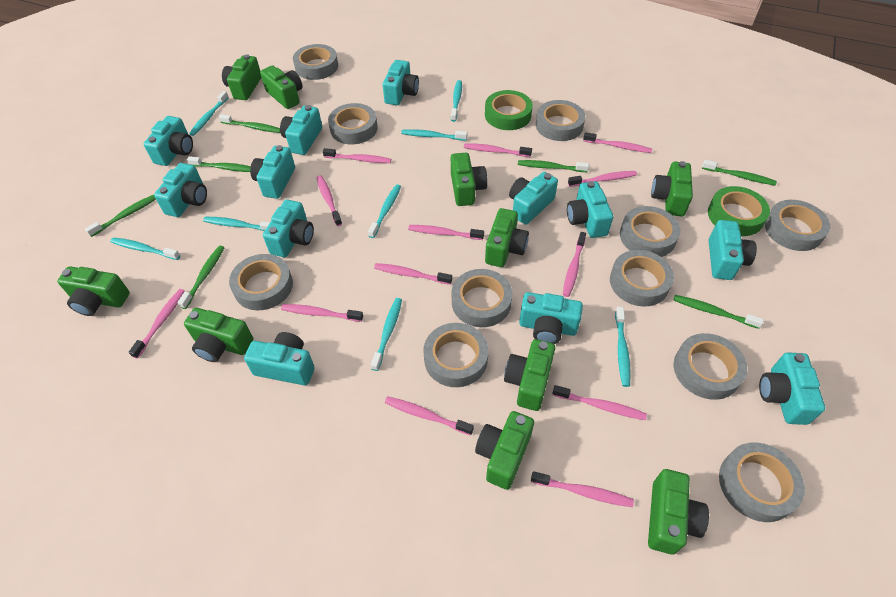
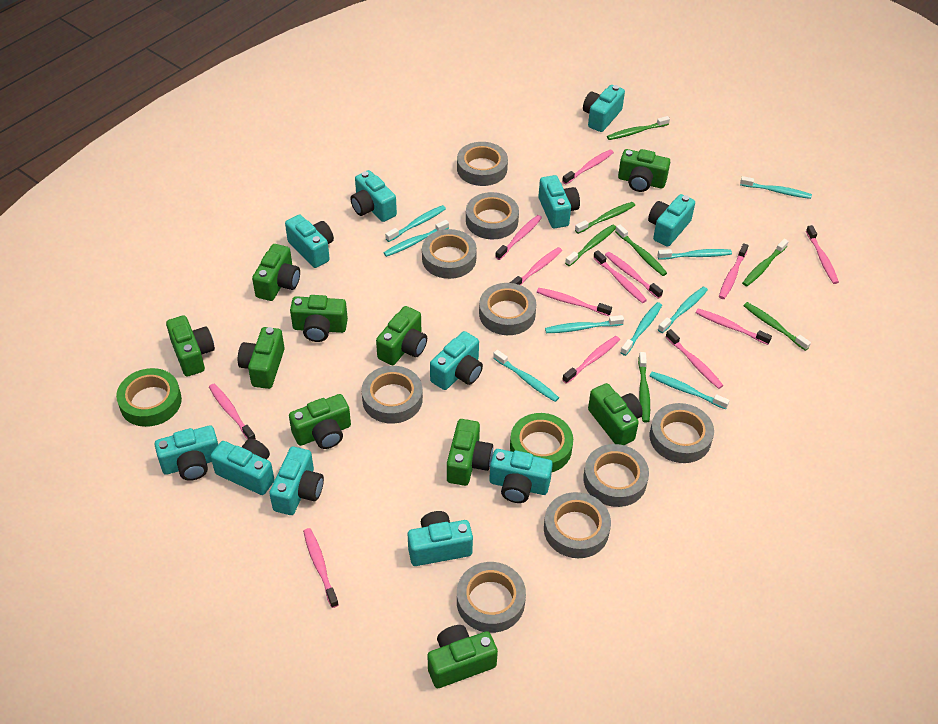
grey tape: 11 -> 9
turquoise camera: 12 -> 11
turquoise toothbrush: 8 -> 9

